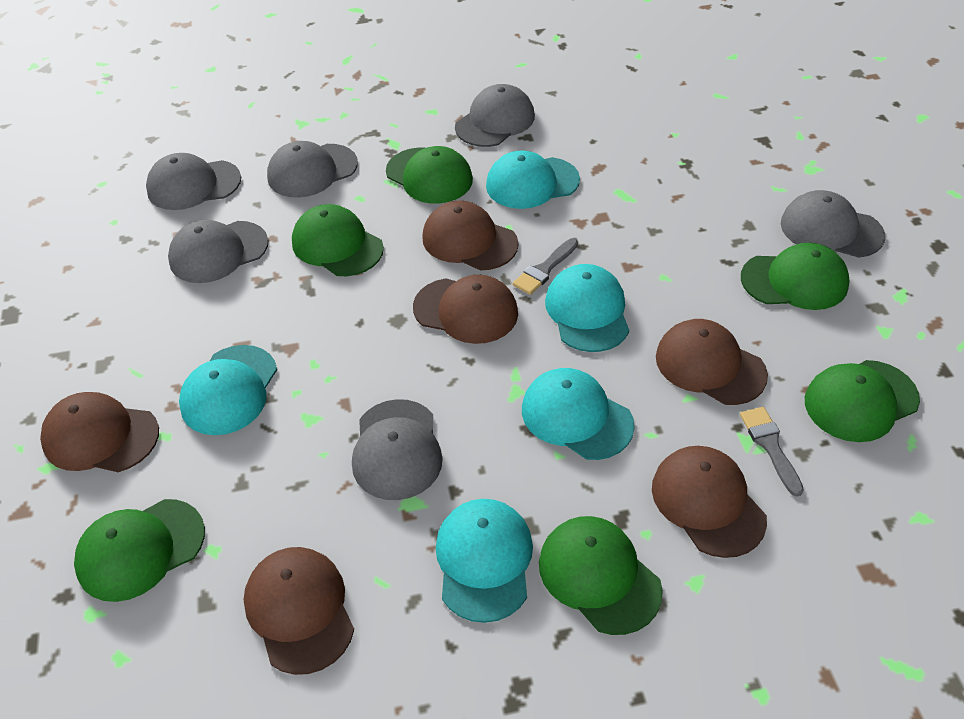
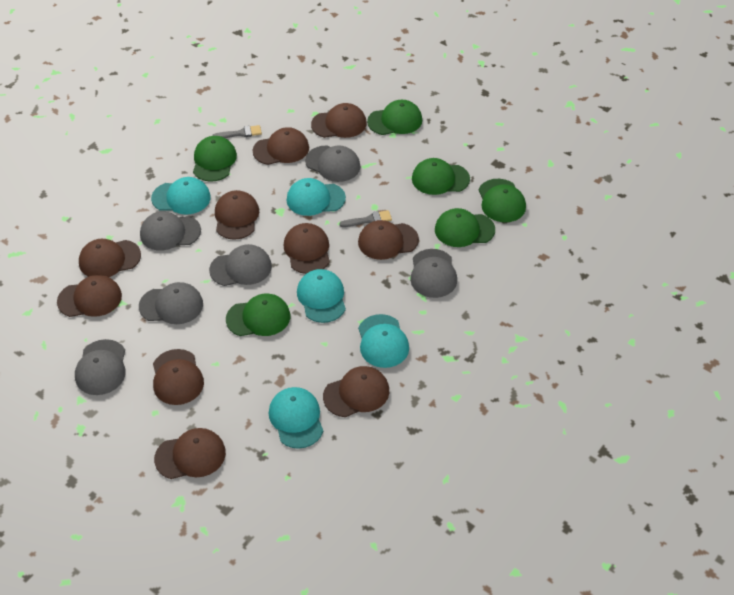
brown cap: 6 -> 10

